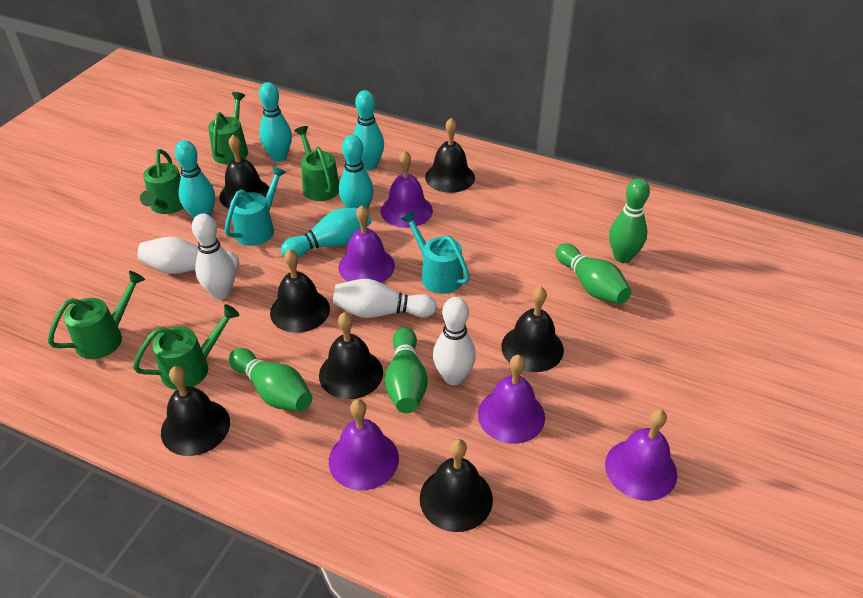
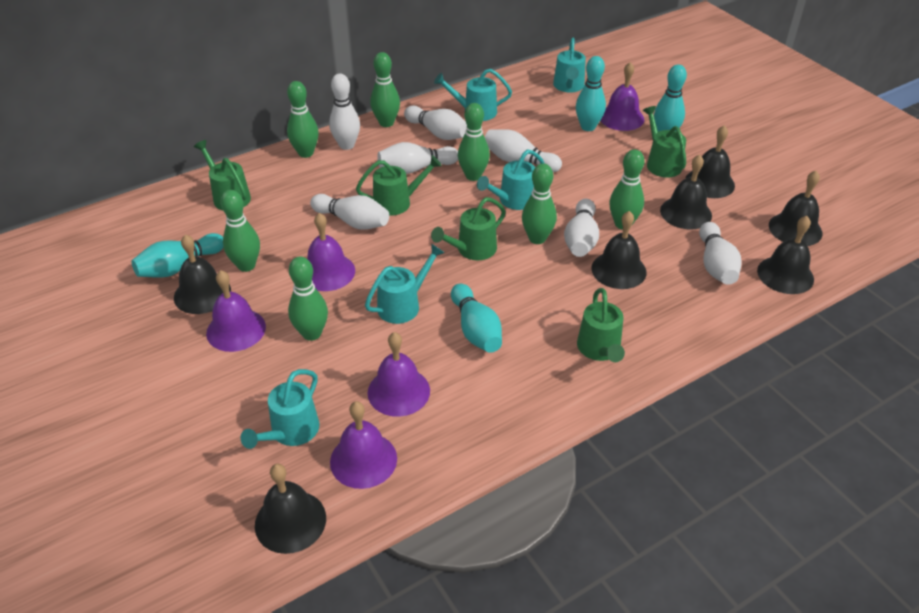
green bowling pin: 4 -> 7
turquoise bowling pin: 5 -> 4
turquoise watering can: 2 -> 5
white bowling pin: 4 -> 7

